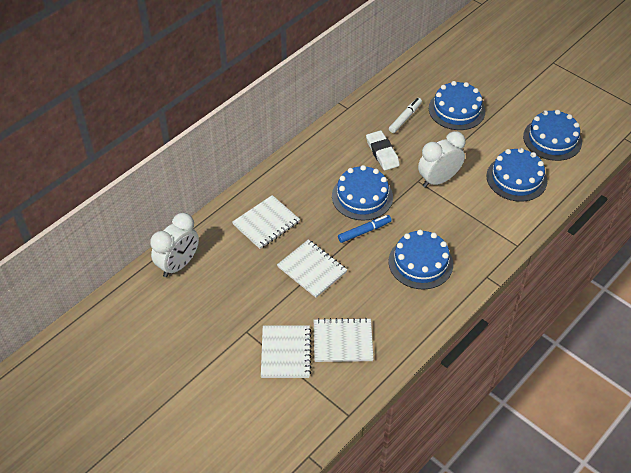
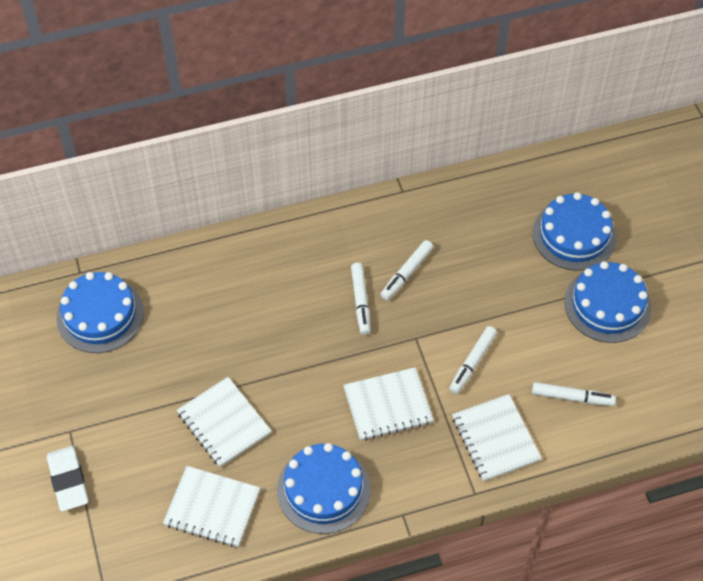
blue cake: 5 -> 4
blue marker: 1 -> 0
white clock: 2 -> 0
white marker: 1 -> 4

